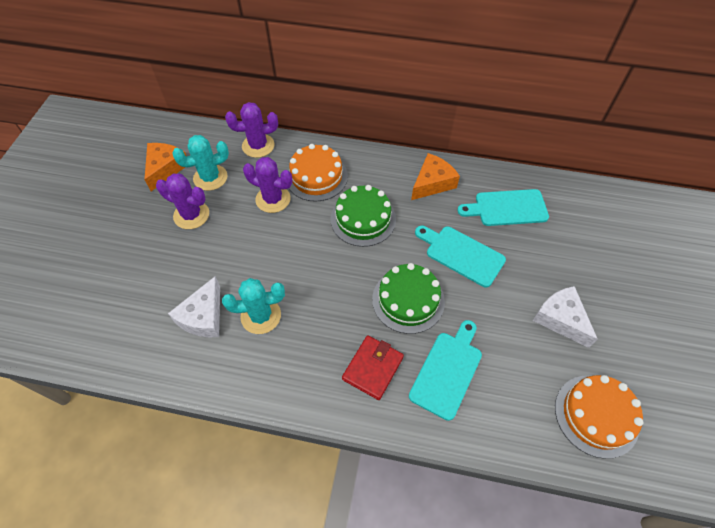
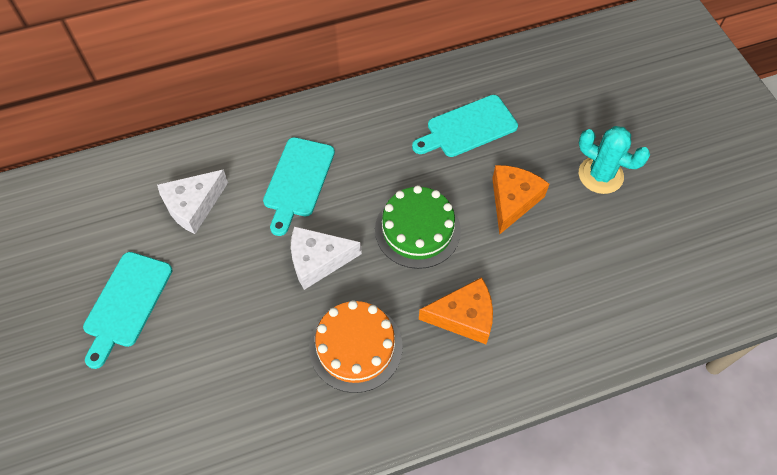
green cake: 2 -> 1
orange cake: 2 -> 1
purple cactus: 3 -> 0
red wallet: 1 -> 0
turquoise cactus: 2 -> 1

